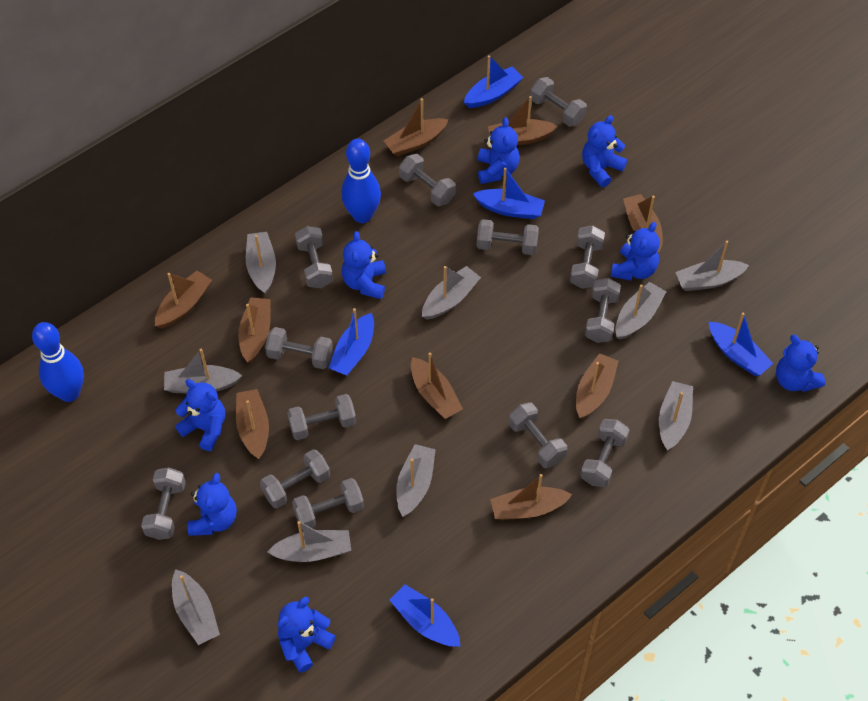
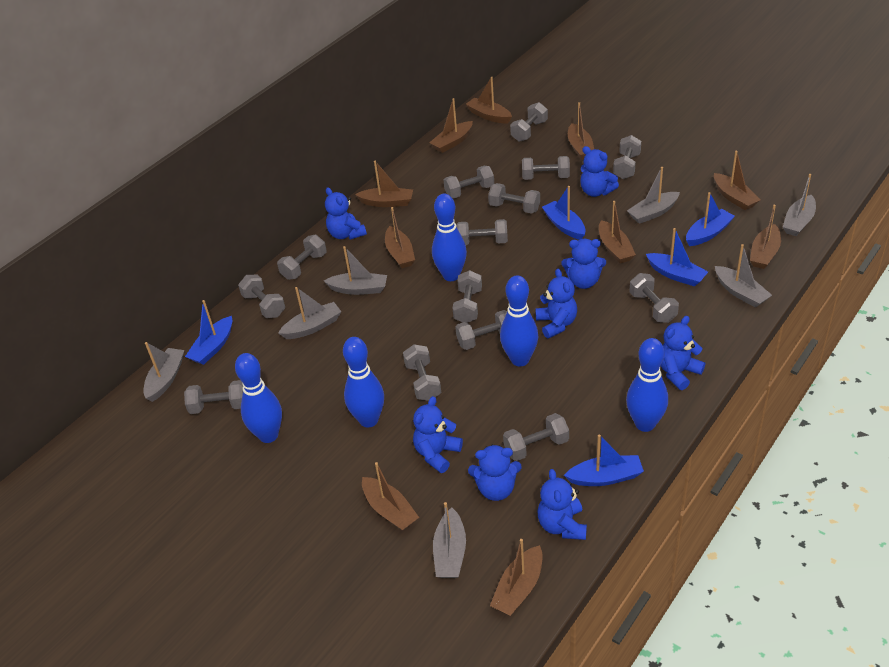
blue bowling pin: 2 -> 5
brown boat: 9 -> 10
grey boat: 9 -> 7
grey dumbbell: 13 -> 14

